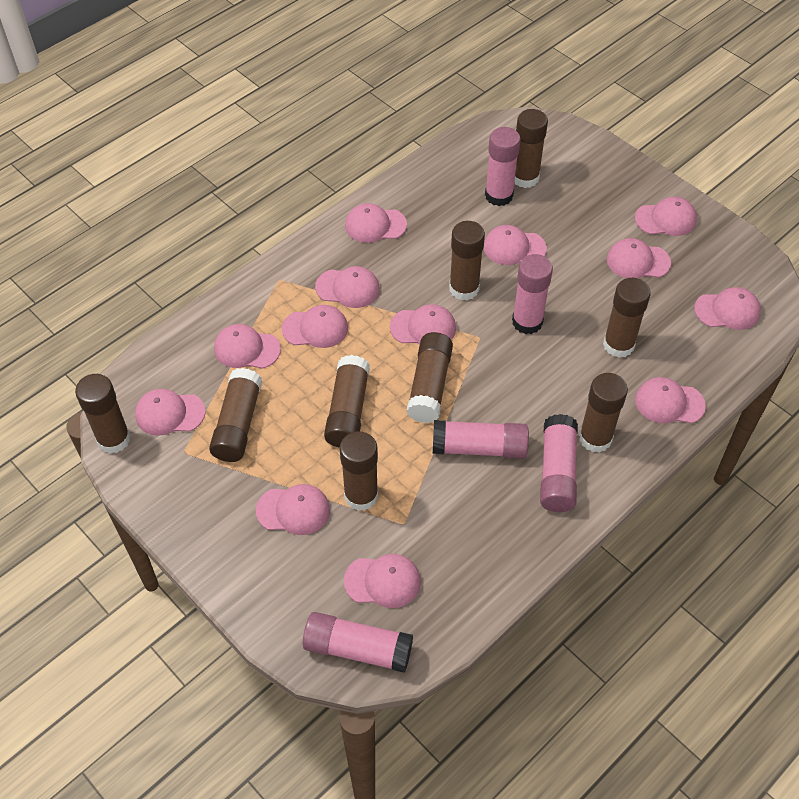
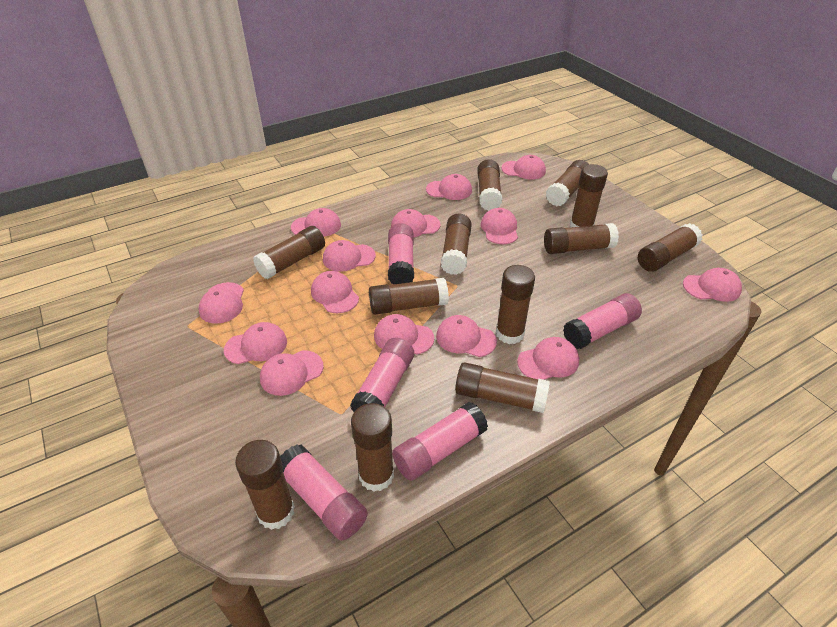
brown glue stick: 9 -> 12
pink cap: 13 -> 14

